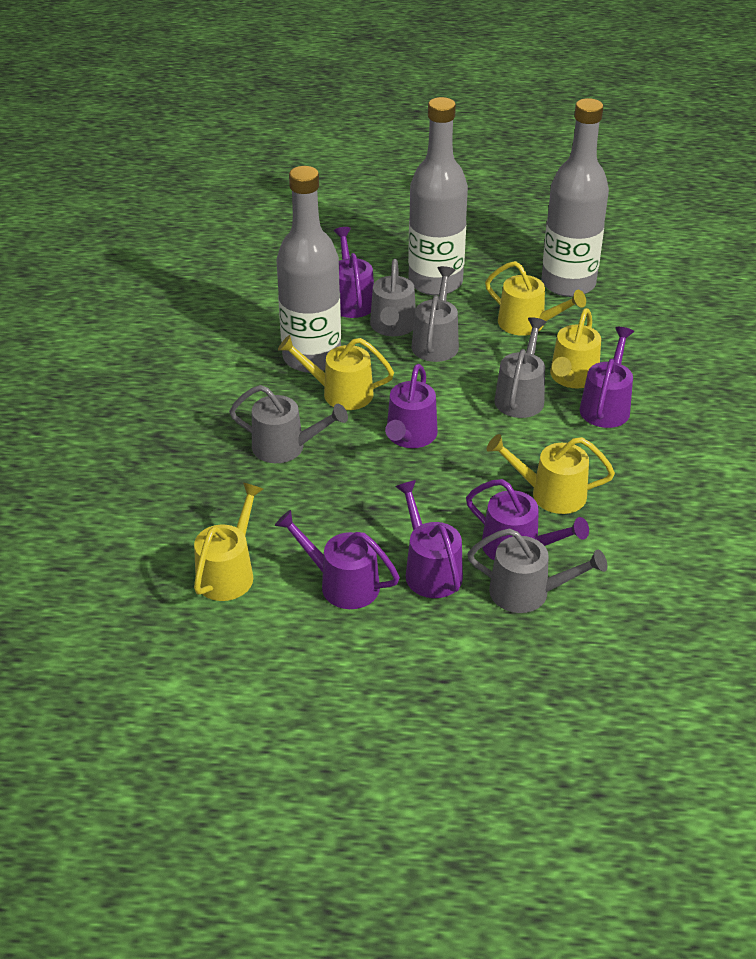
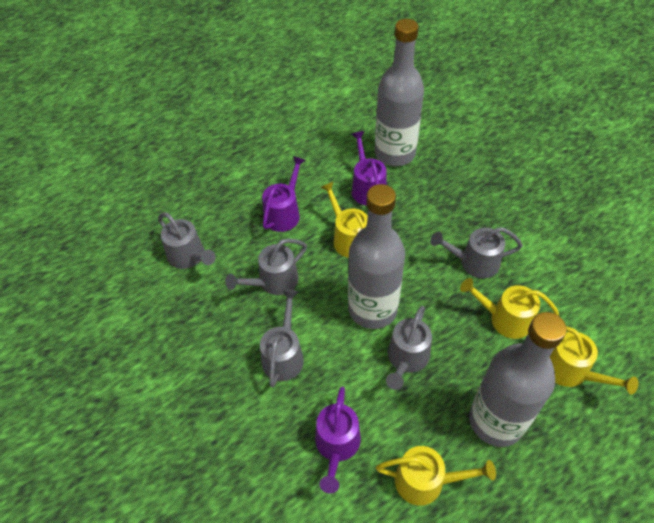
purple watering can: 6 -> 3
yellow watering can: 5 -> 4

